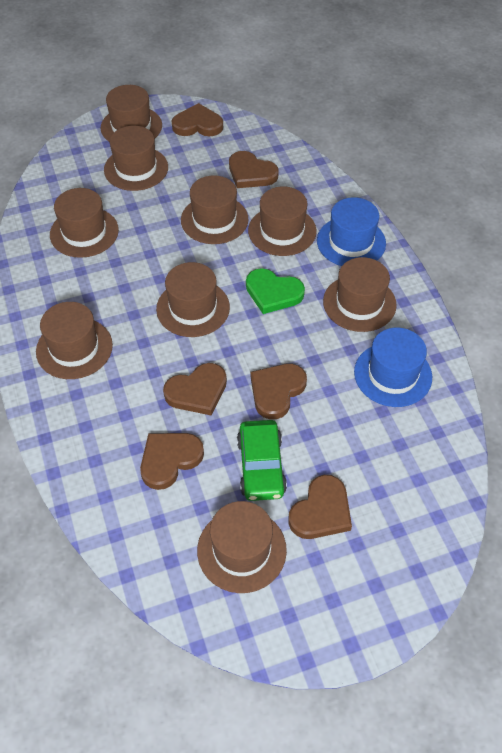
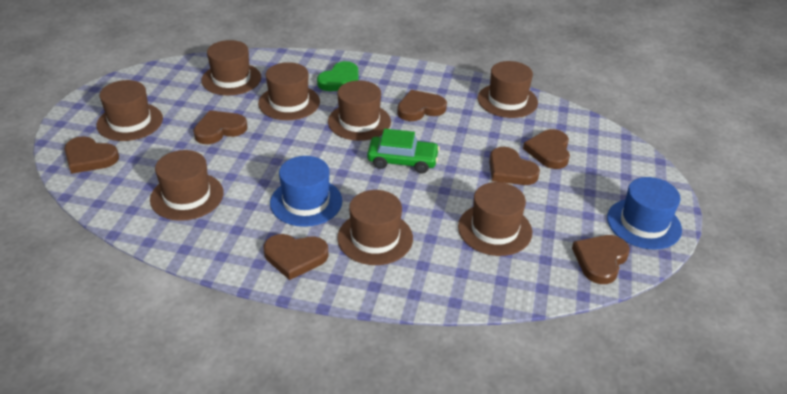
brown hat: 9 -> 8
brown heart: 6 -> 7

